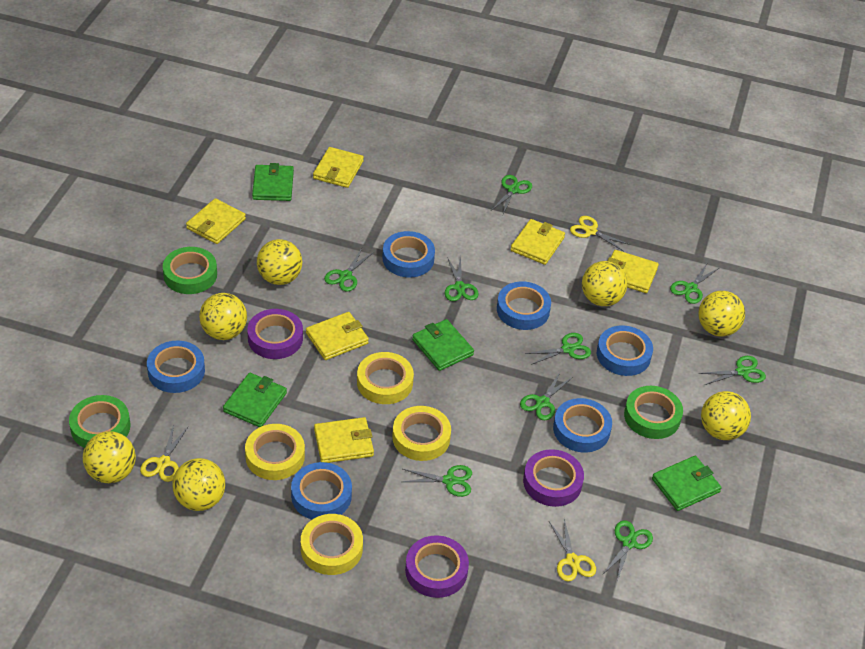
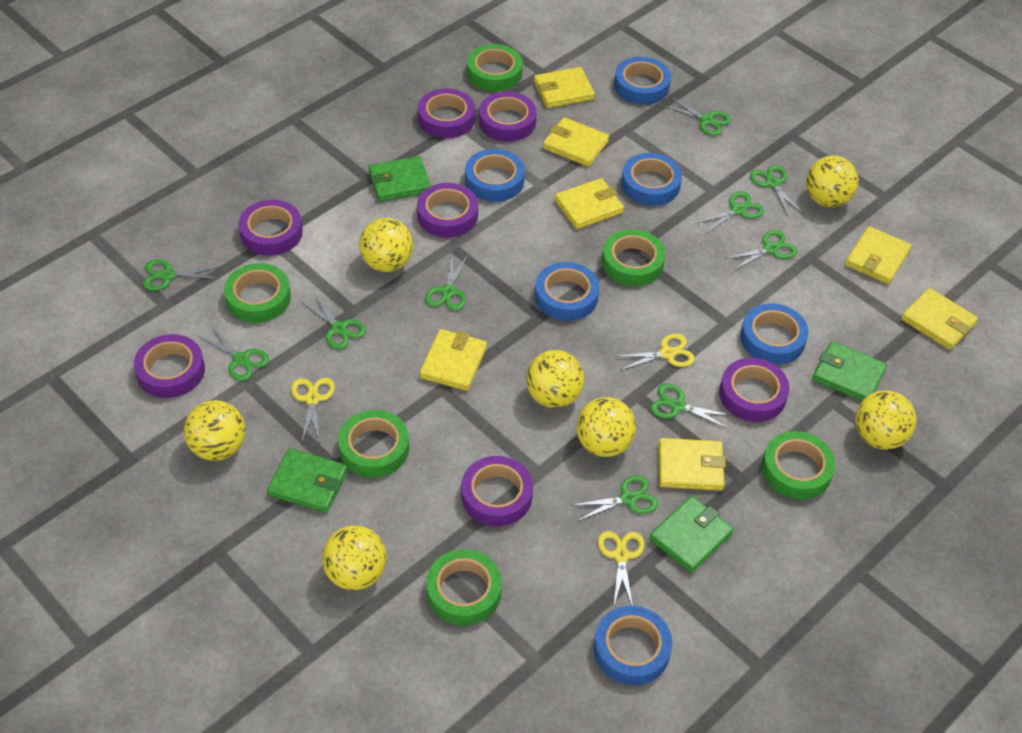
green scissors: 9 -> 10
green tape: 3 -> 6
purple tape: 3 -> 7
yellow tape: 4 -> 0
yellow wallet: 6 -> 7

